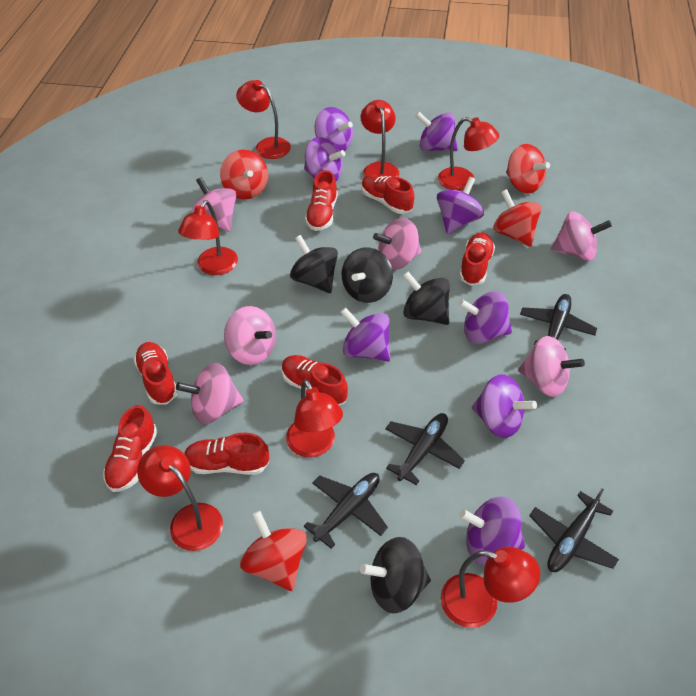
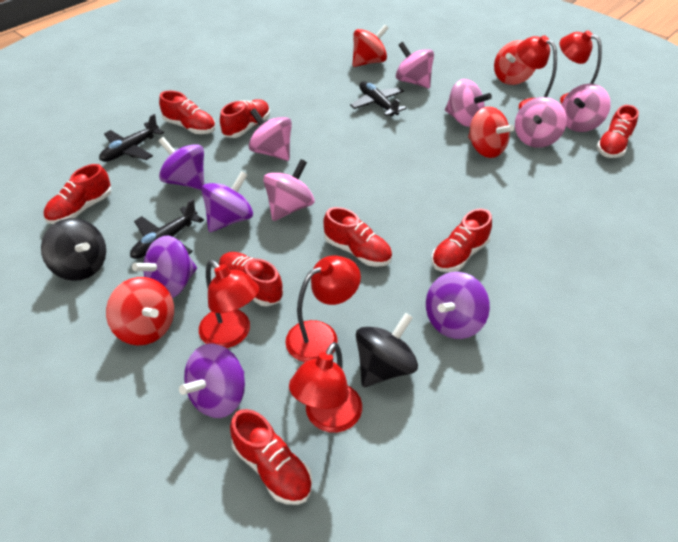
black plane: 4 -> 3
black spinning top: 4 -> 2
purple spinning top: 8 -> 5
red lamp: 7 -> 5
red shoe: 7 -> 8

